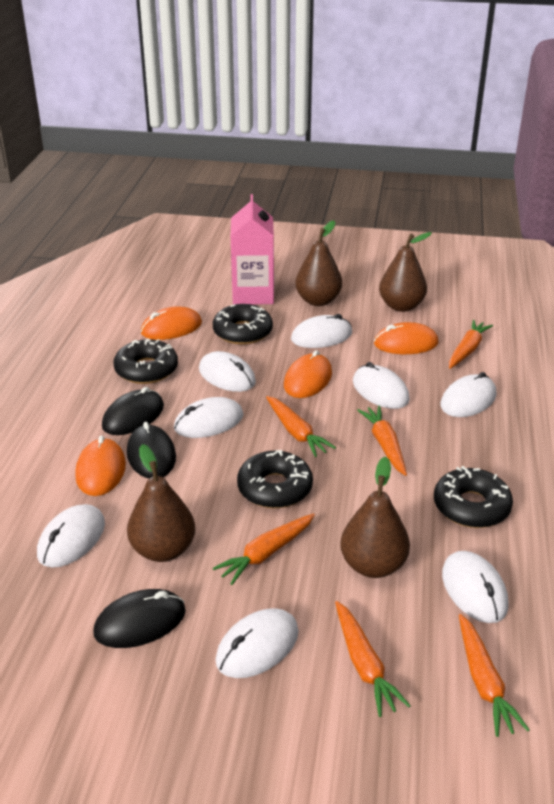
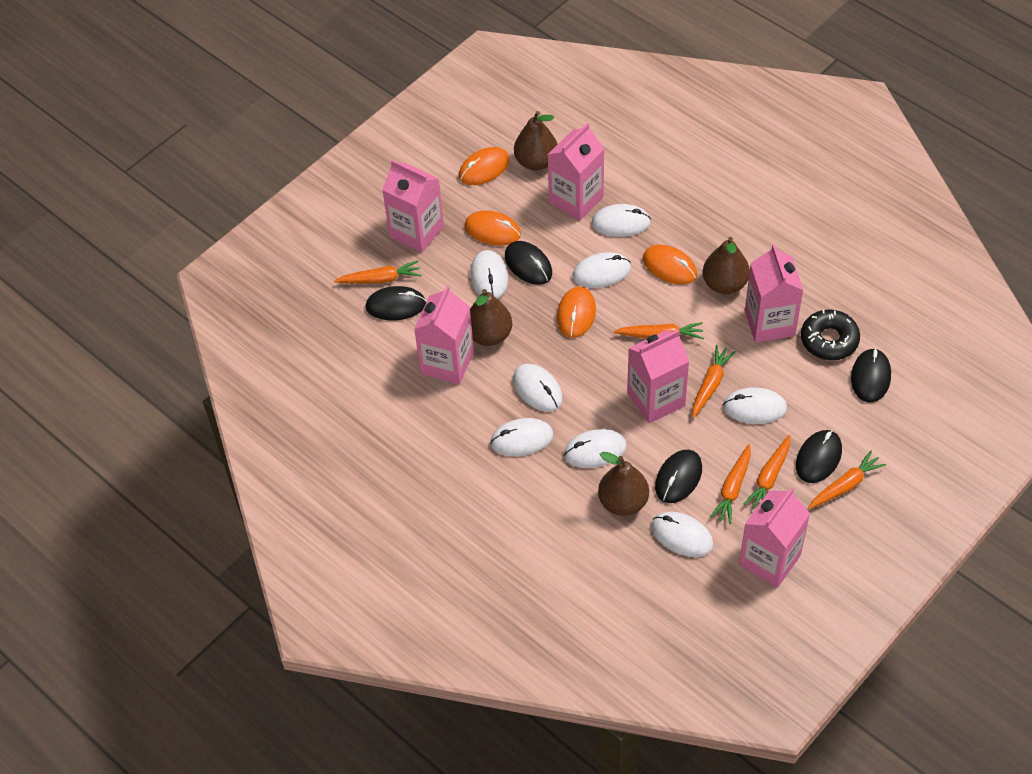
black donut: 4 -> 1
black mouse: 3 -> 5
pink carton: 1 -> 6

